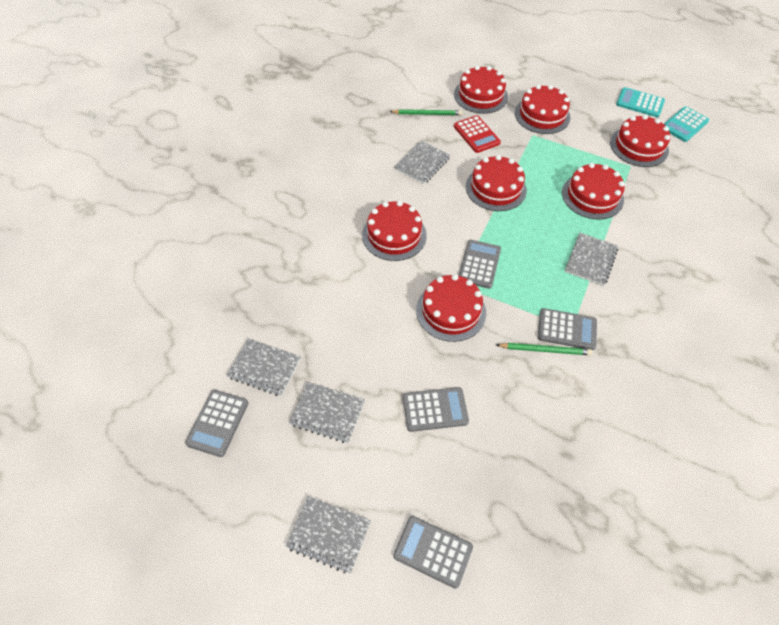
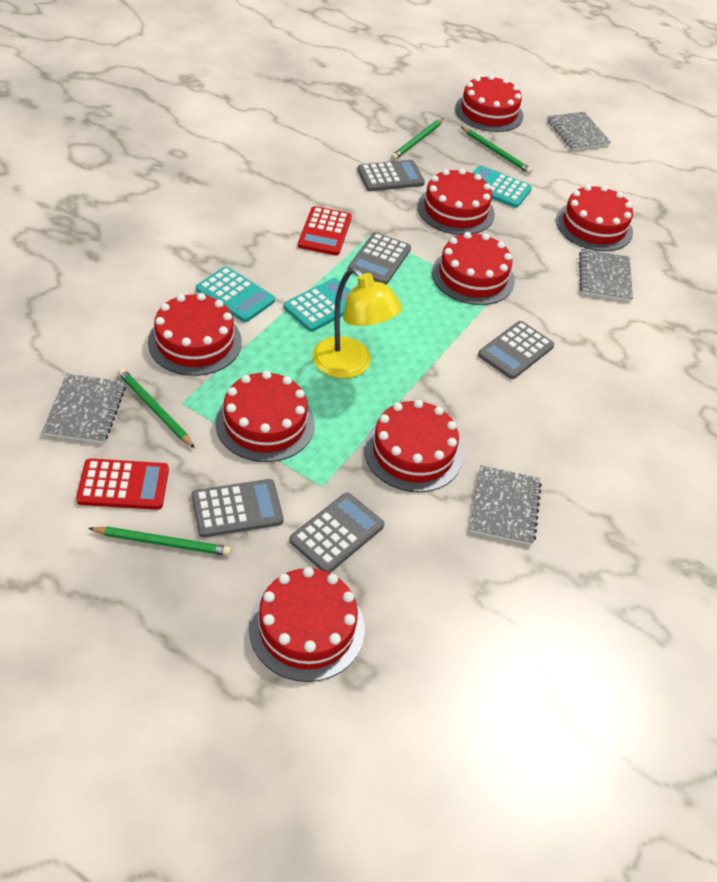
green pencil: 2 -> 4
grey notebook: 5 -> 4
red cake: 7 -> 8
red calculator: 1 -> 2
turquoise calculator: 2 -> 3
yellow lamp: 0 -> 1

